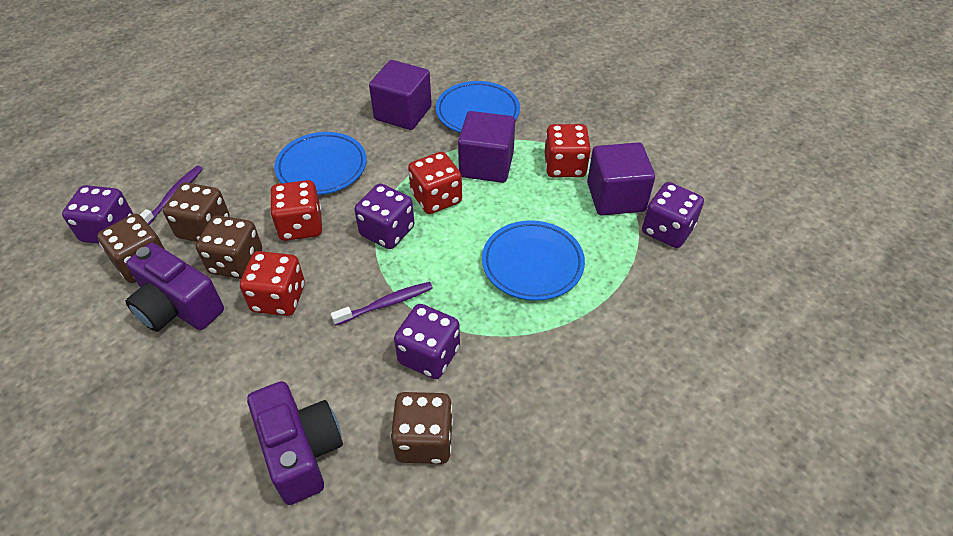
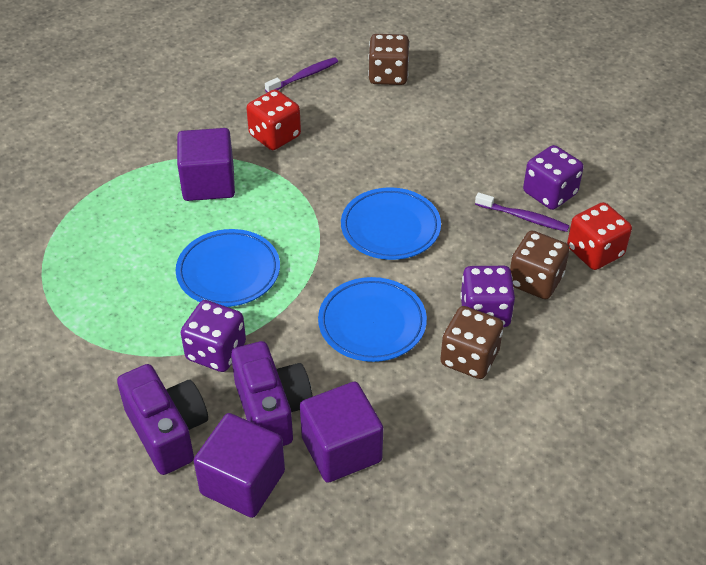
brown dice: 4 -> 3
purple dice: 4 -> 3
red dice: 4 -> 2

